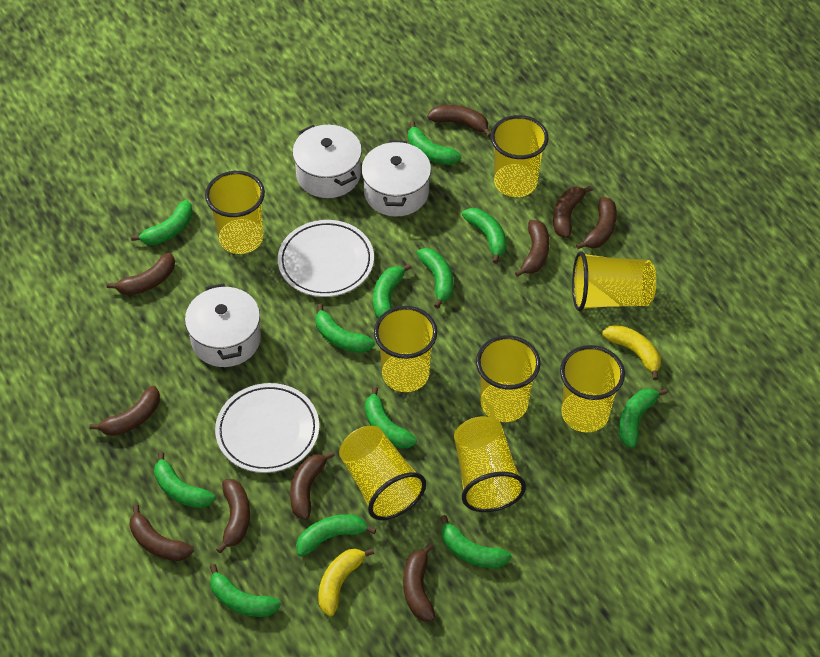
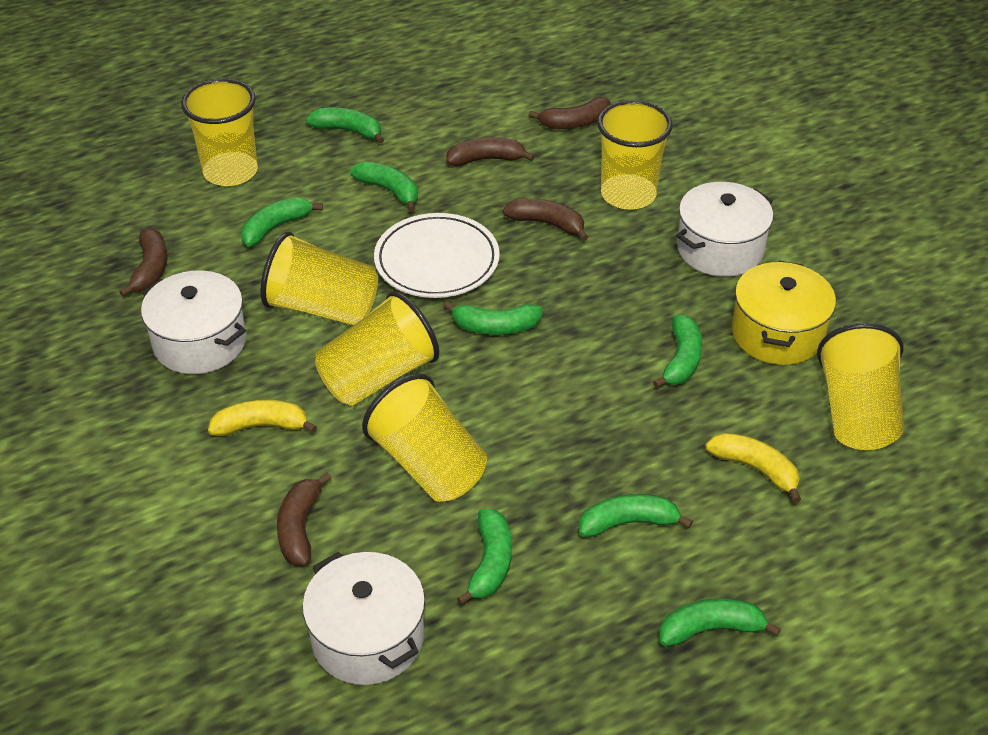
brown banana: 10 -> 5
green banana: 12 -> 8
white plate: 2 -> 1
yellow cup: 8 -> 6
yellow pot: 0 -> 1

